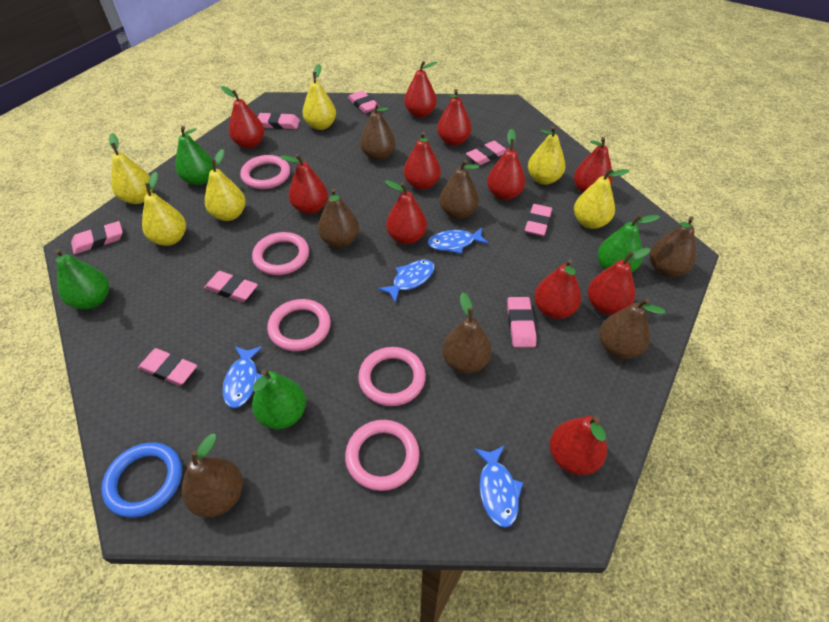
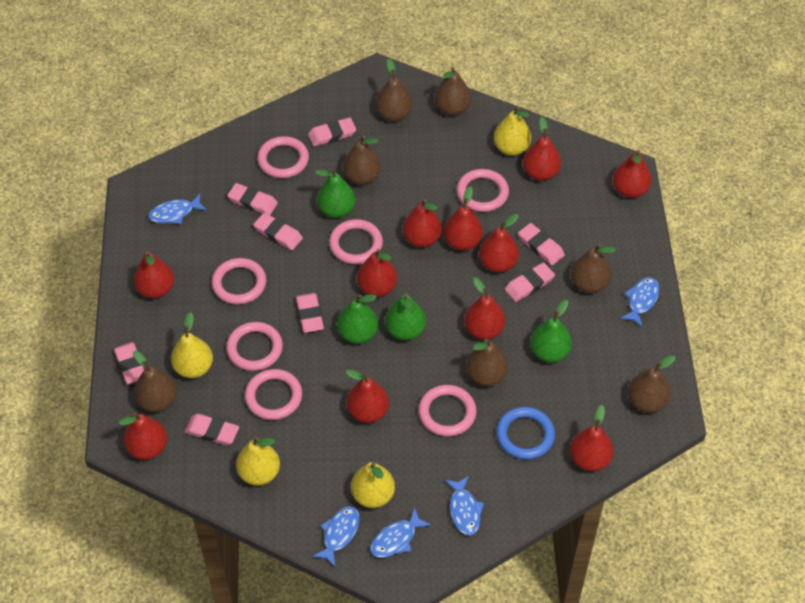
blue fish: 4 -> 5
pink ring: 5 -> 7
yellow pear: 6 -> 4

